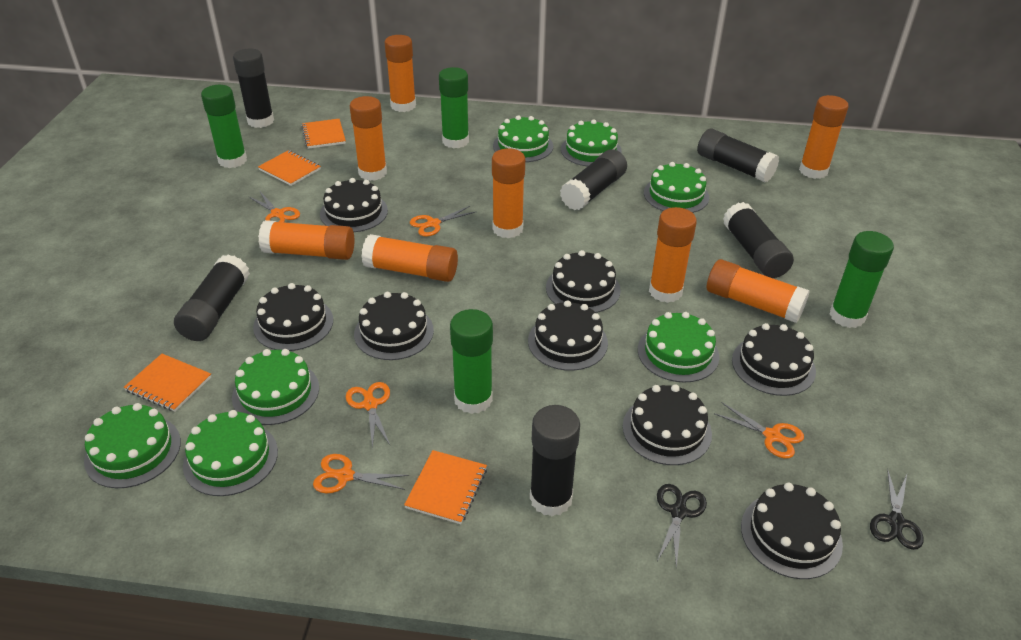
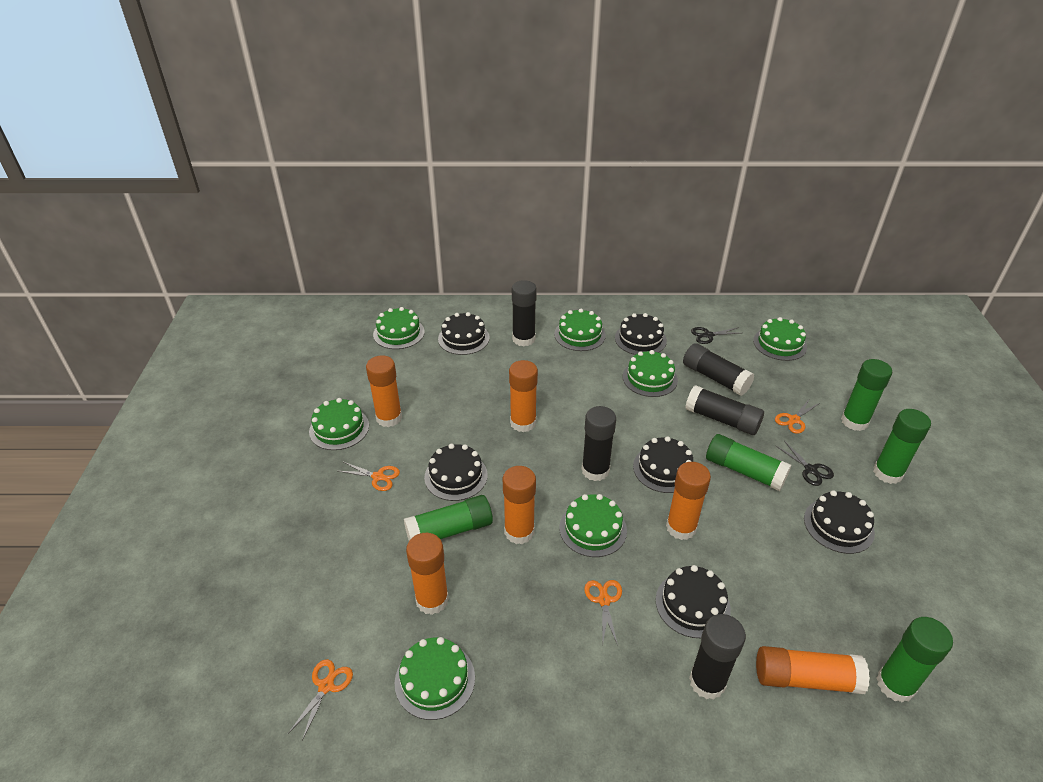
black cake: 8 -> 6
black glue stick: 6 -> 5
green glue stick: 4 -> 5
orange glue stick: 8 -> 6
orange notebook: 4 -> 0
orange scissors: 5 -> 4

